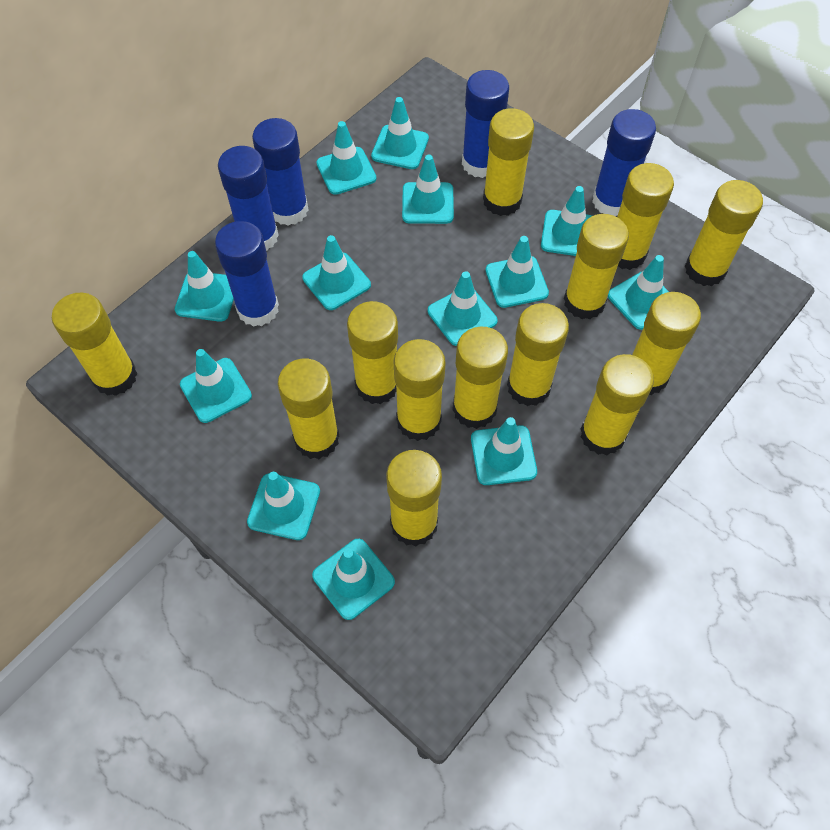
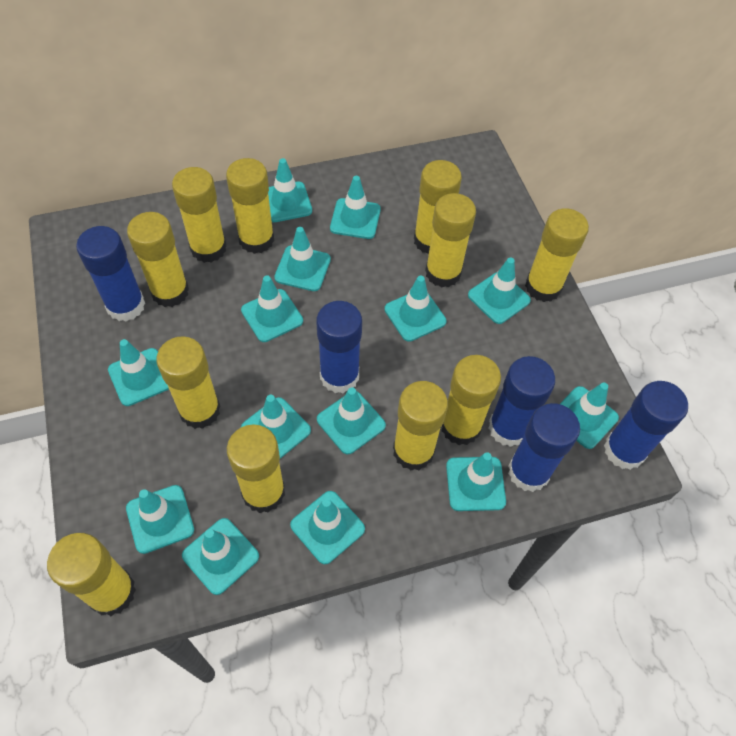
turquoise traffic cone: 13 -> 14
yellow glue stick: 13 -> 11

